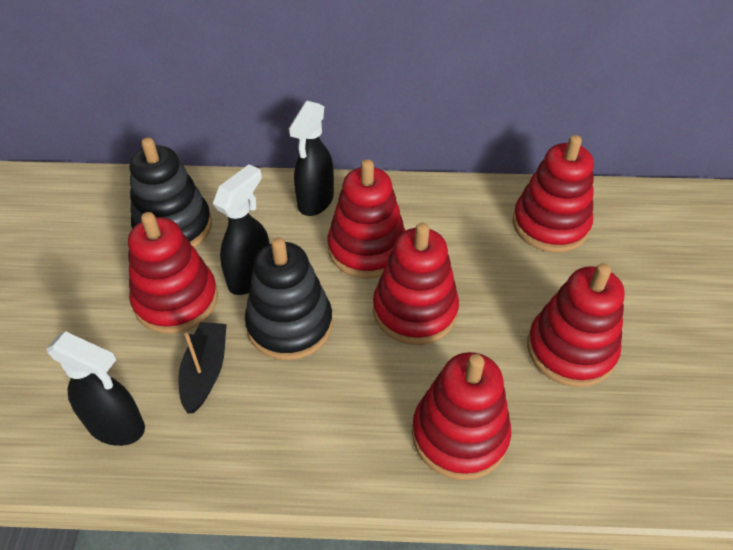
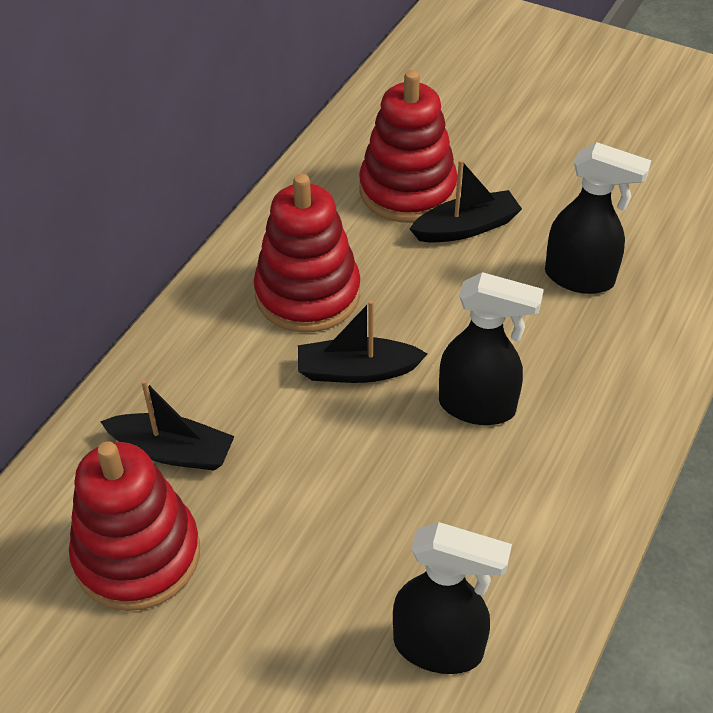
black boat: 1 -> 3
black stacking toy: 2 -> 0
red stacking toy: 6 -> 3

